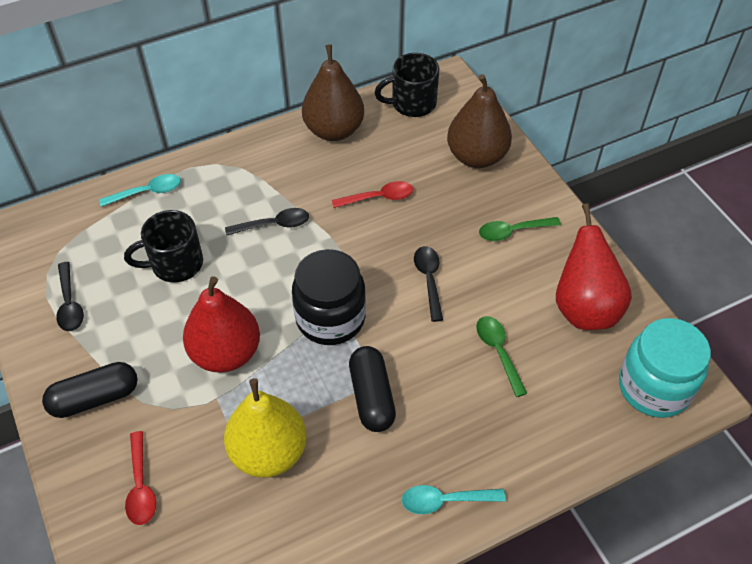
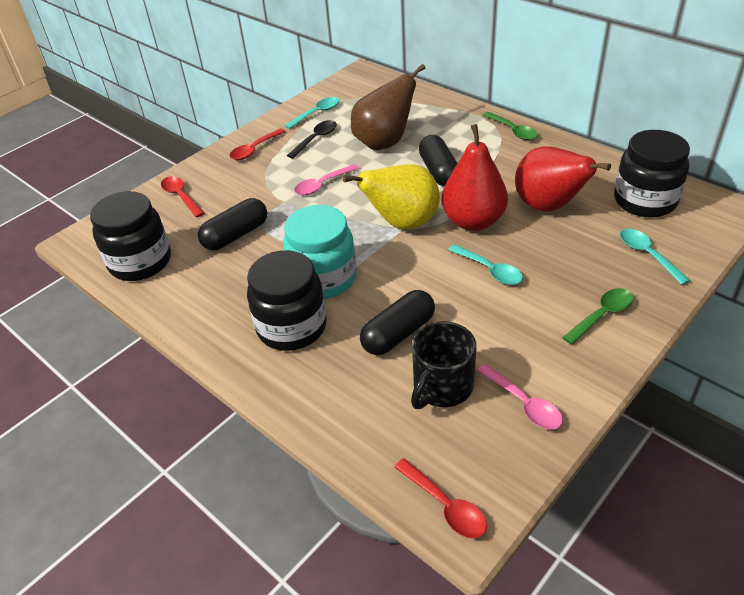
black capsule: 2 -> 3
black jar: 1 -> 3
black mug: 2 -> 1
black spoon: 3 -> 1
brown pear: 2 -> 1
pink spoon: 0 -> 2
red spoon: 2 -> 3
turquoise spoon: 2 -> 3

